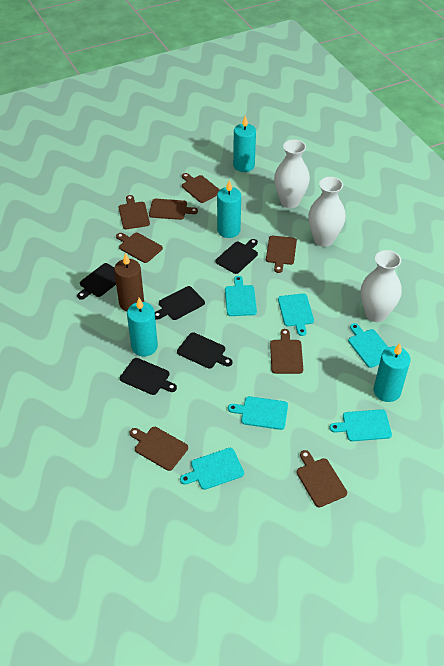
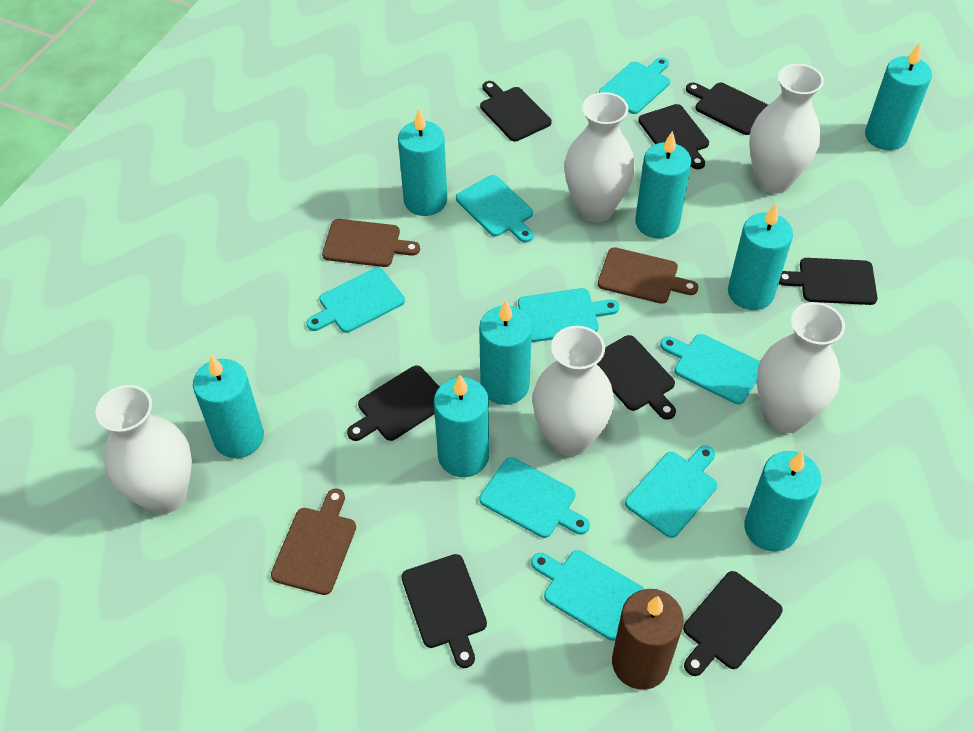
black cutting board: 5 -> 8
brown cutting board: 8 -> 3
turquoise candle: 4 -> 8
turquoise cutting board: 6 -> 8
white vase: 3 -> 5

